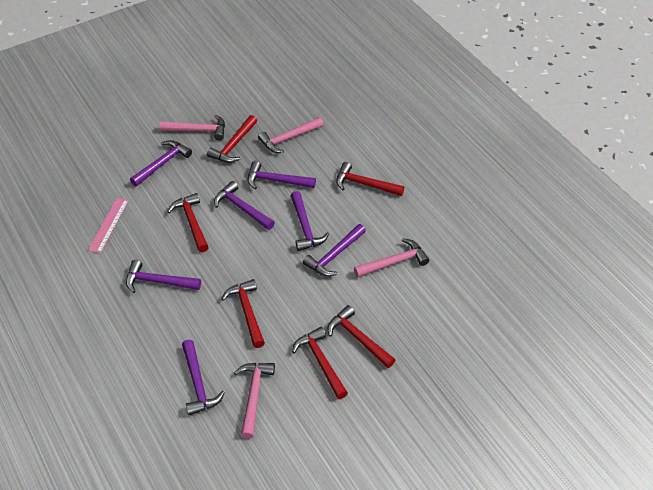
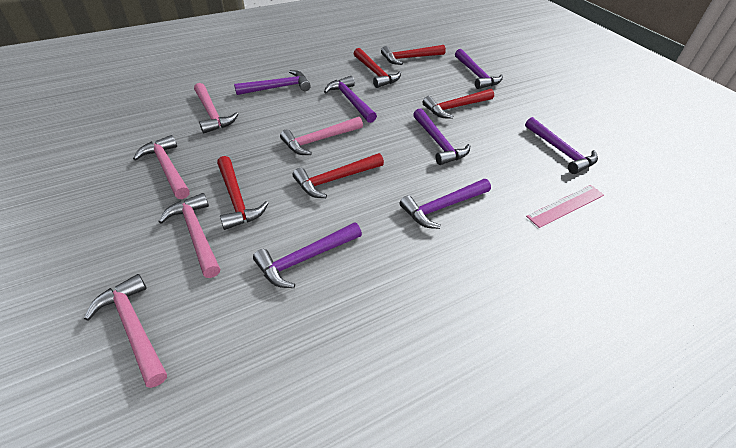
pink hammer: 4 -> 5
red hammer: 6 -> 5

